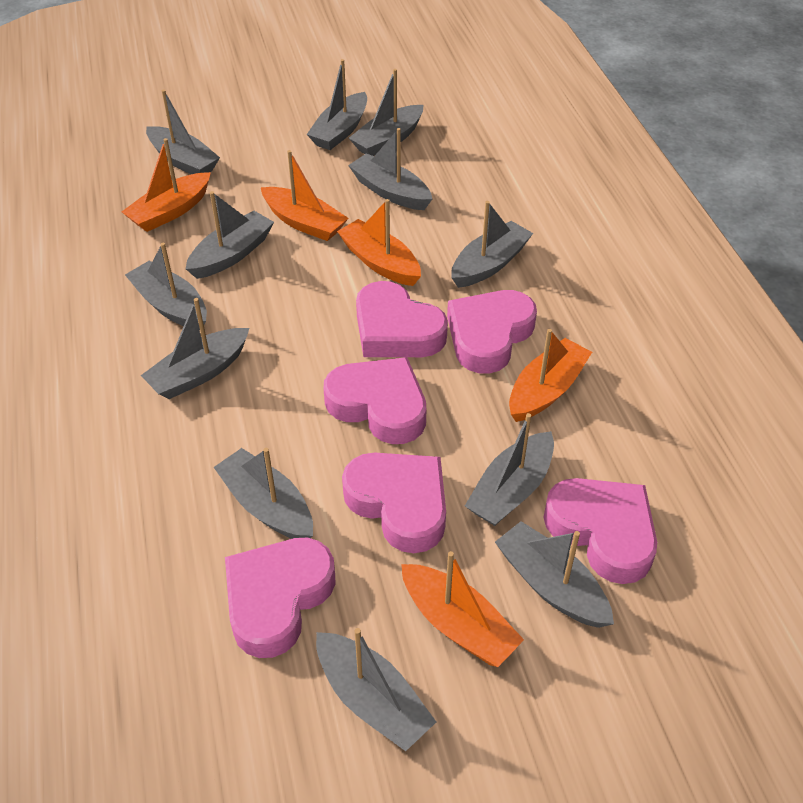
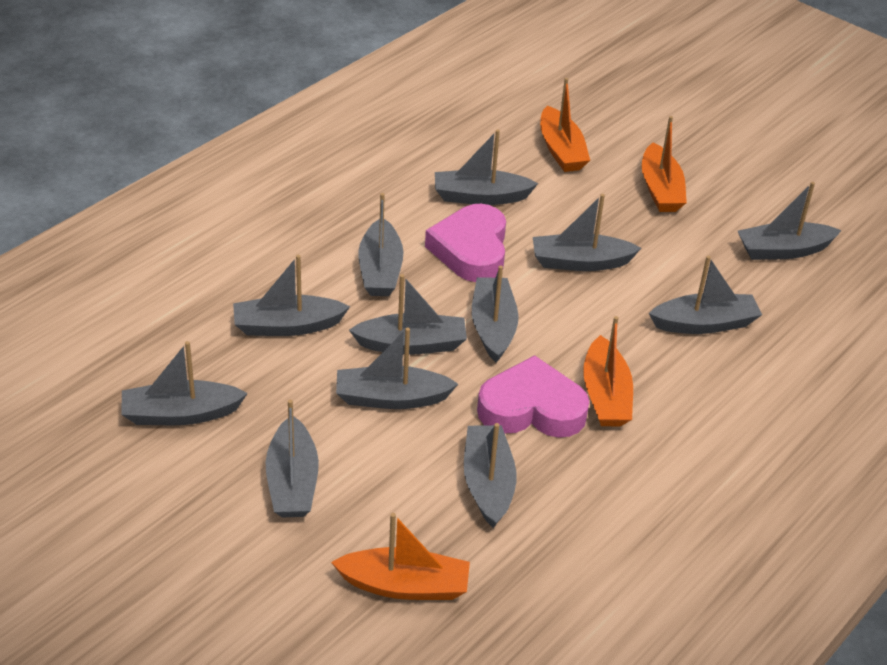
orange boat: 5 -> 4
pink heart: 6 -> 2

